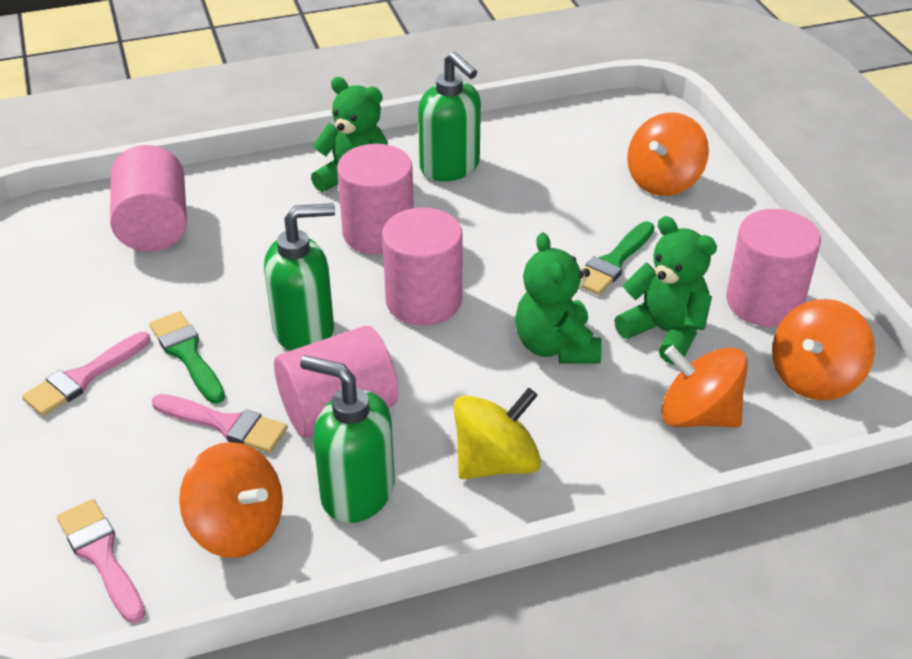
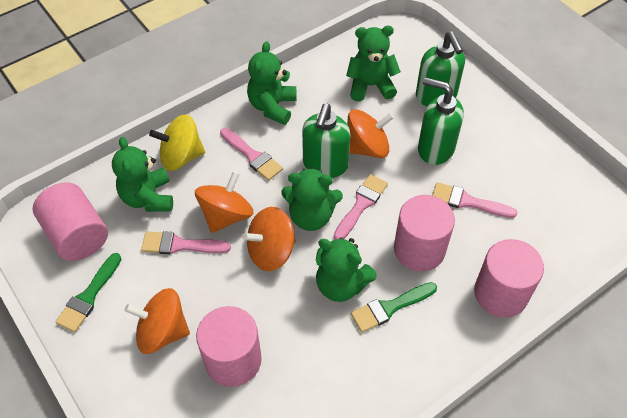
green teddy bear: 3 -> 5
pink brush: 3 -> 4
pink cylinder: 5 -> 4

